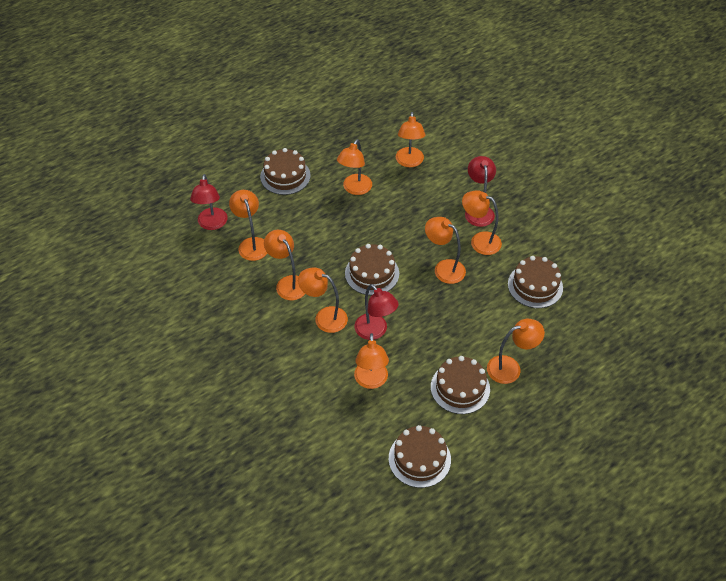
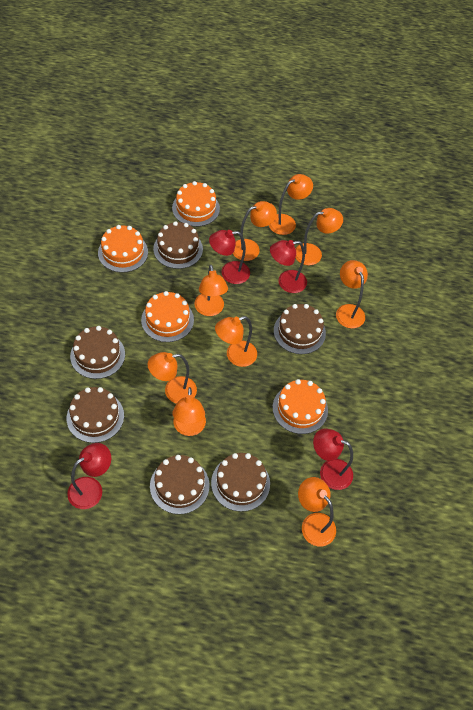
brown cake: 5 -> 6
orange cake: 0 -> 4
red lamp: 3 -> 4

